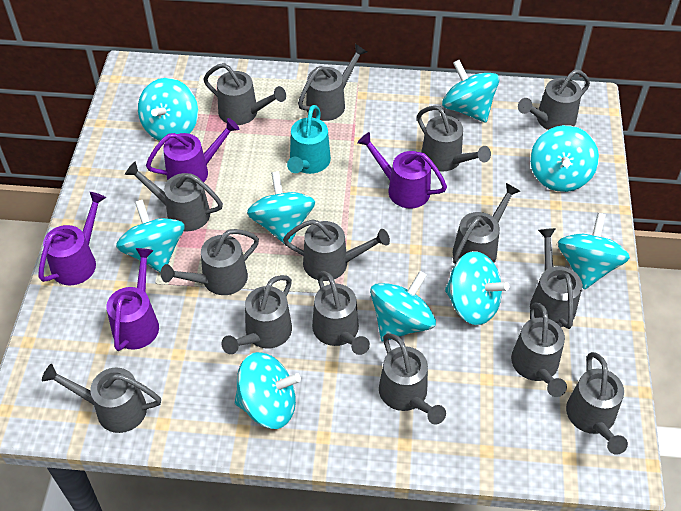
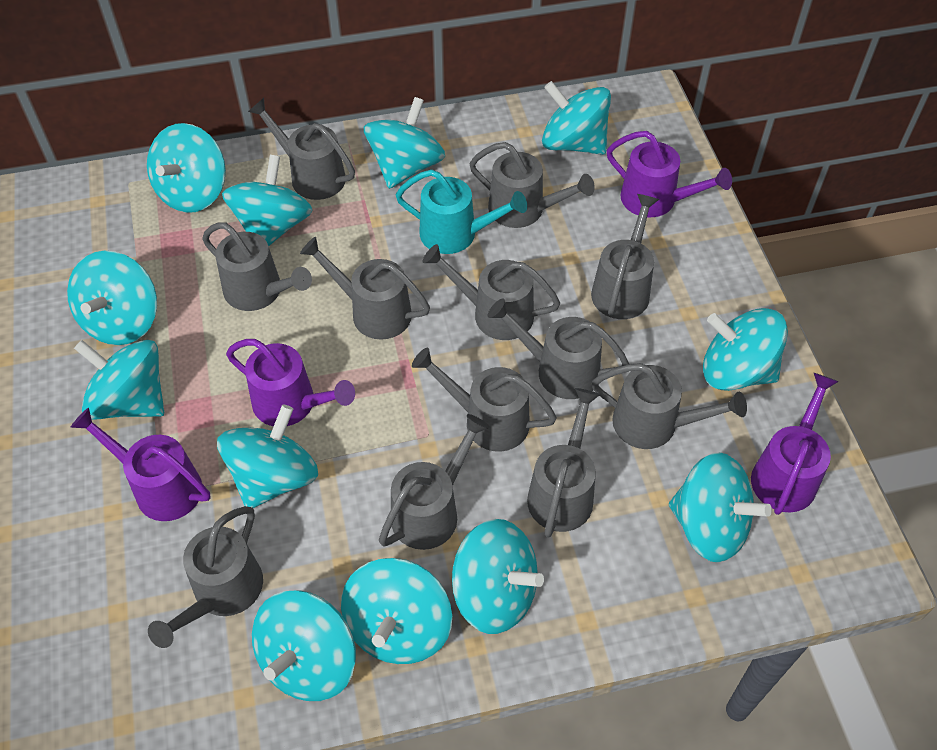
grey watering can: 15 -> 12
turquoise spinning top: 9 -> 12

